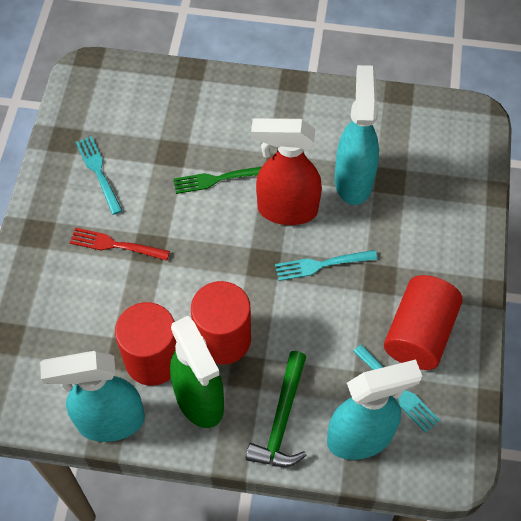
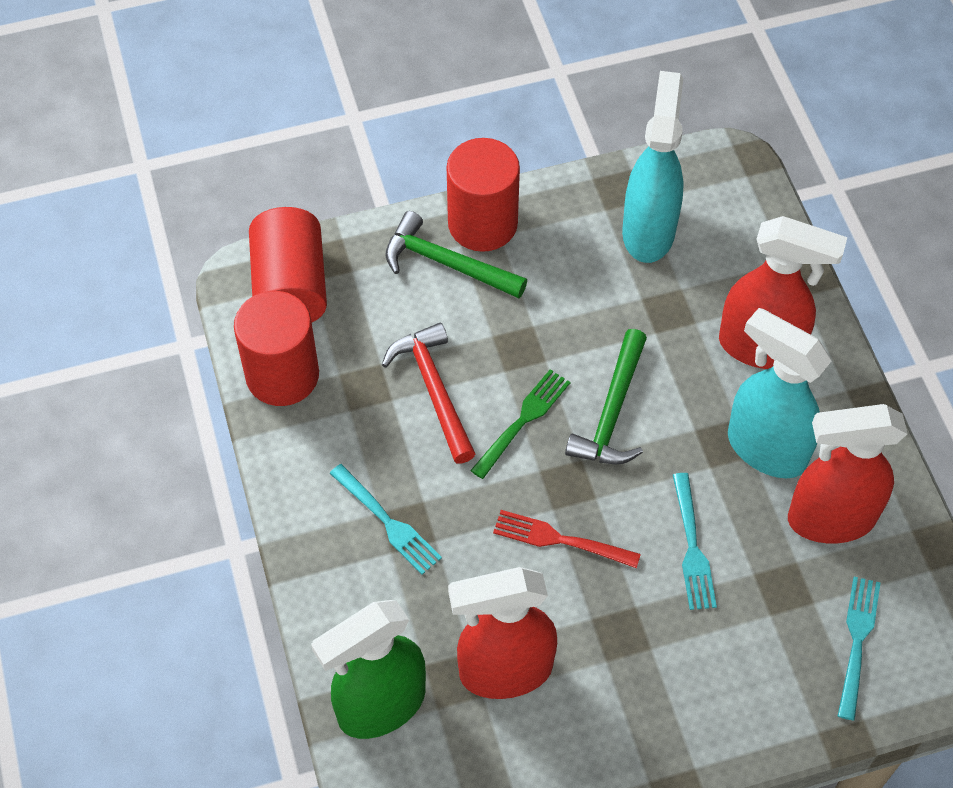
green hammer: 1 -> 2
red hammer: 0 -> 1
red spray bottle: 1 -> 3
turquoise spray bottle: 3 -> 2

